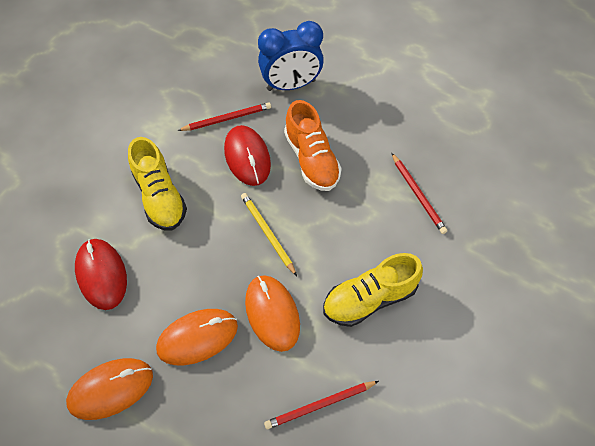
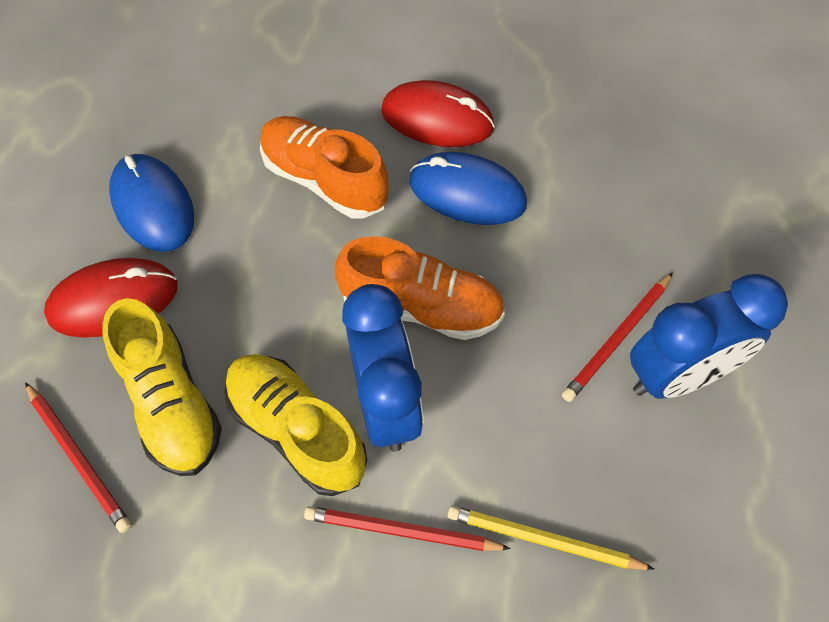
blue clock: 1 -> 2
blue mouse: 0 -> 2
orange mouse: 3 -> 0
orange shoe: 1 -> 2

